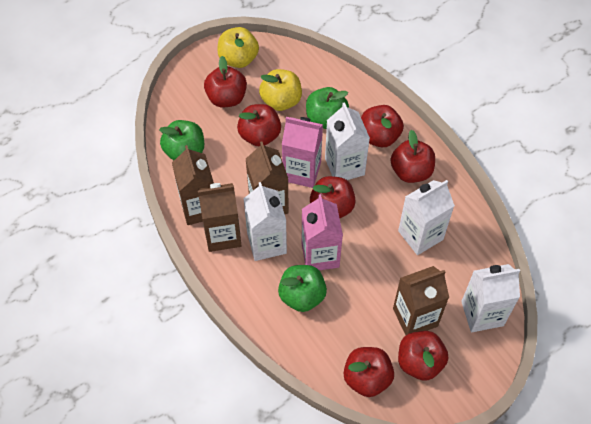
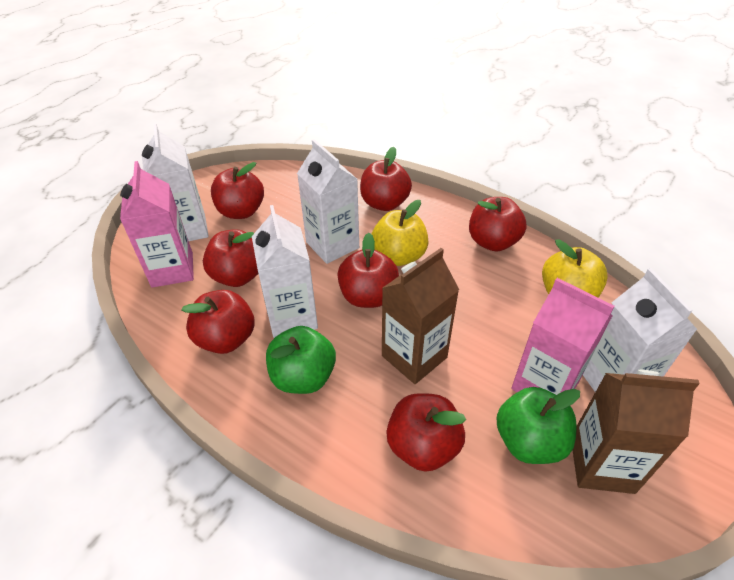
brown carton: 4 -> 2
green apple: 3 -> 2

